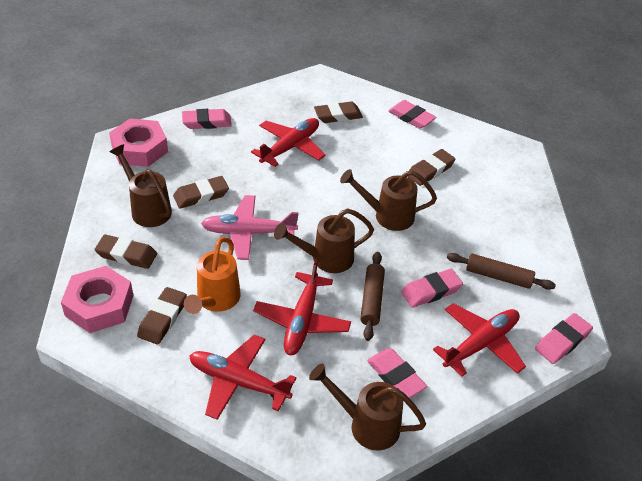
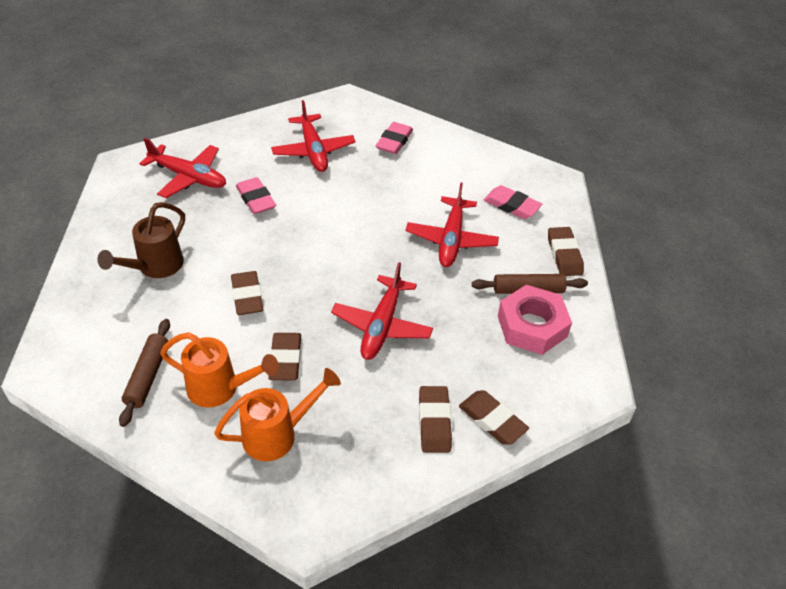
brown watering can: 4 -> 1
orange watering can: 1 -> 2
pink eraser: 5 -> 3
pink nut: 2 -> 1
pink plane: 1 -> 0

